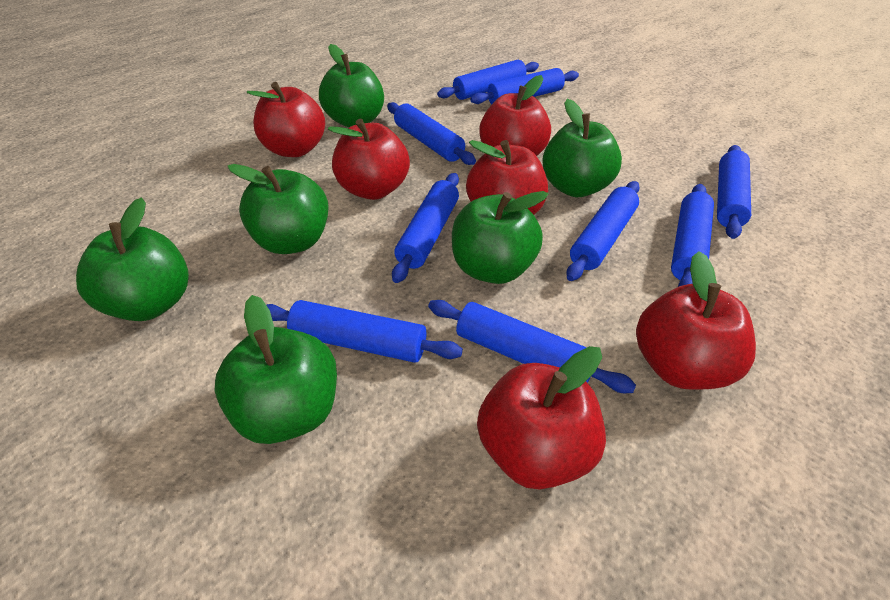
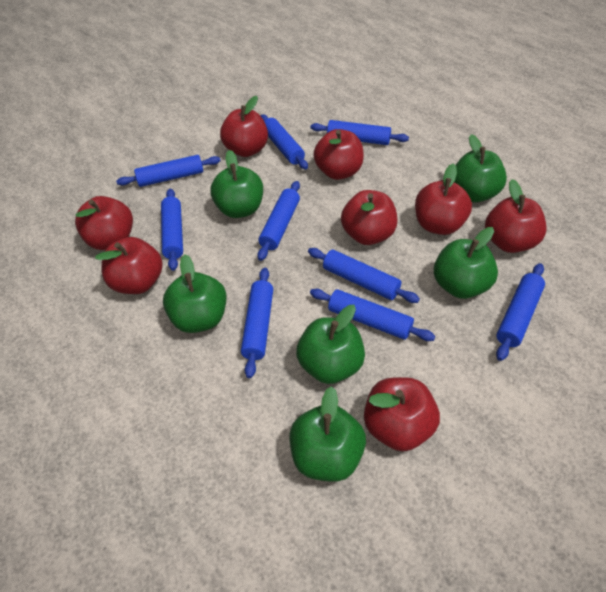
red apple: 6 -> 8

